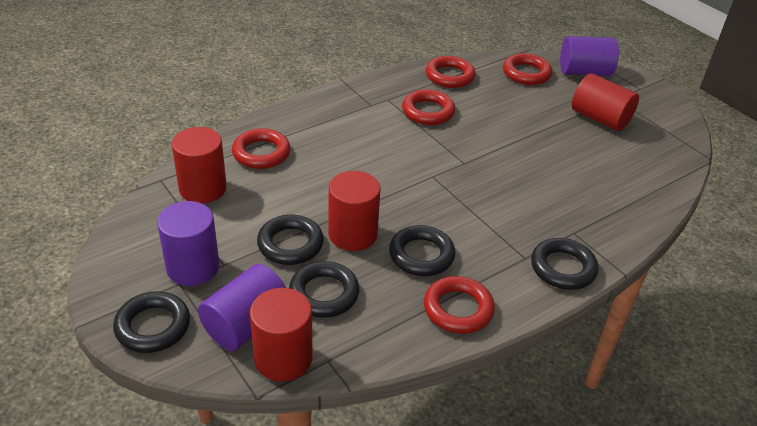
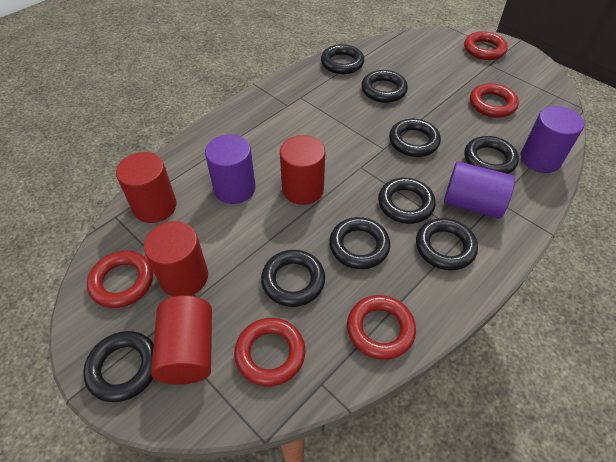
black ring: 5 -> 9

